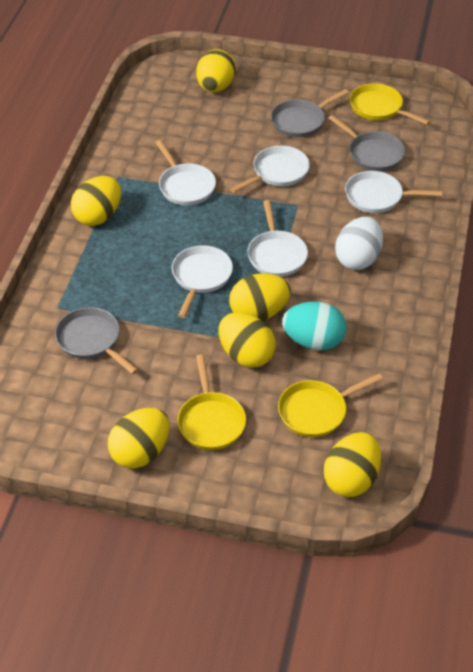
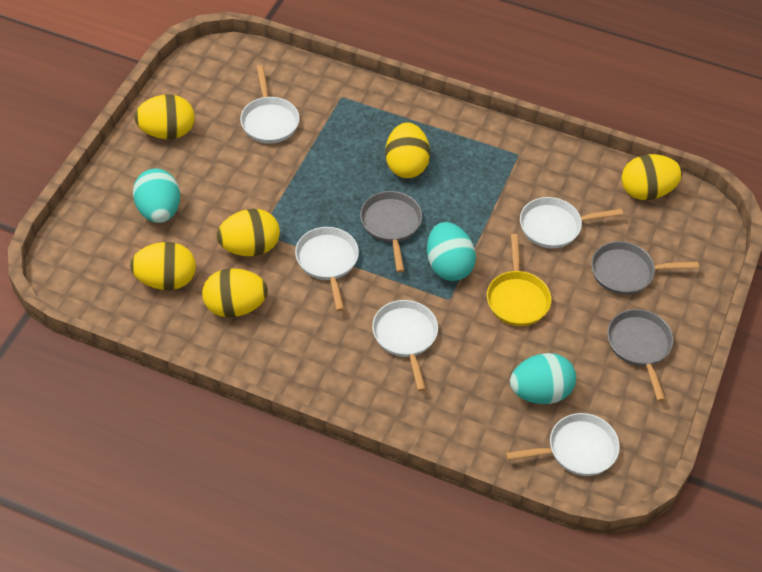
turquoise egg: 1 -> 3
white egg: 1 -> 0
yellow pan: 3 -> 1

